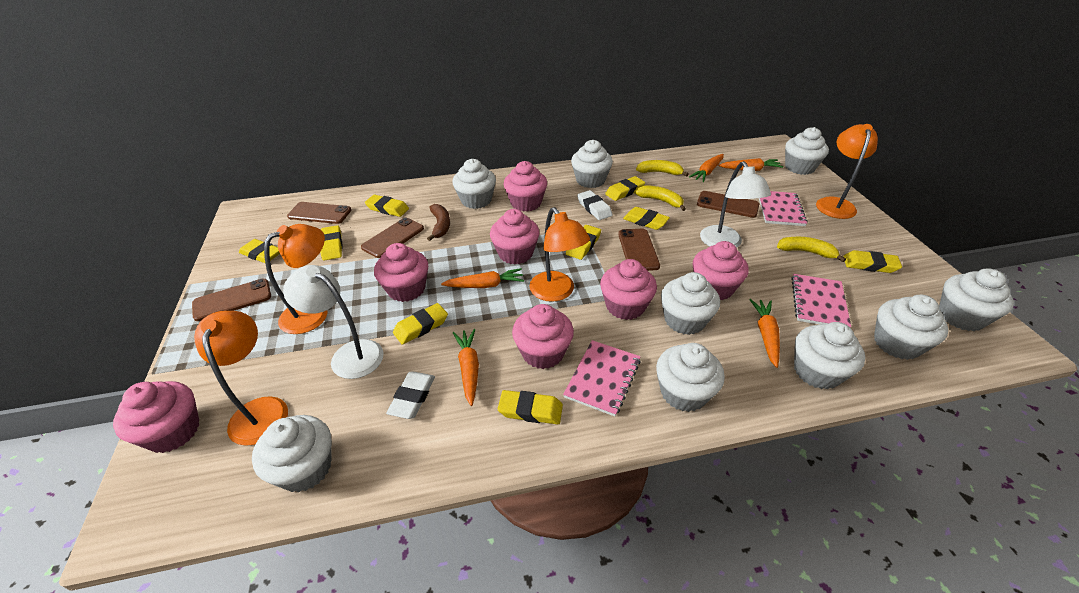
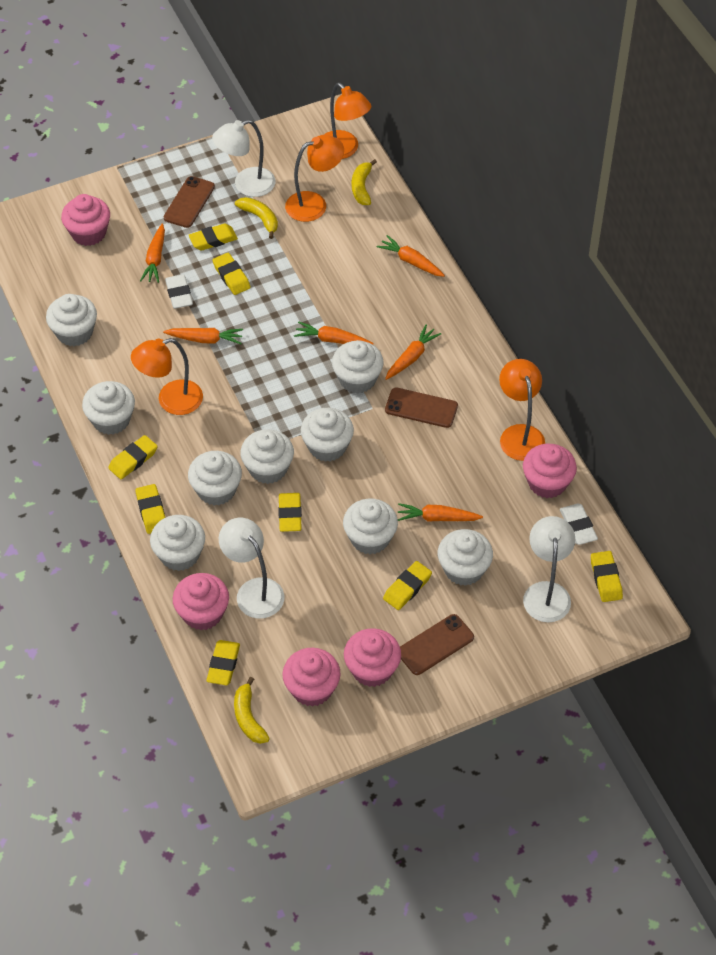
brown banana: 1 -> 0
brown phone: 5 -> 3
orange carrot: 5 -> 6
pink cupcake: 7 -> 5
pink notebook: 3 -> 0
white lamp: 2 -> 3
yellow eraser: 9 -> 8

